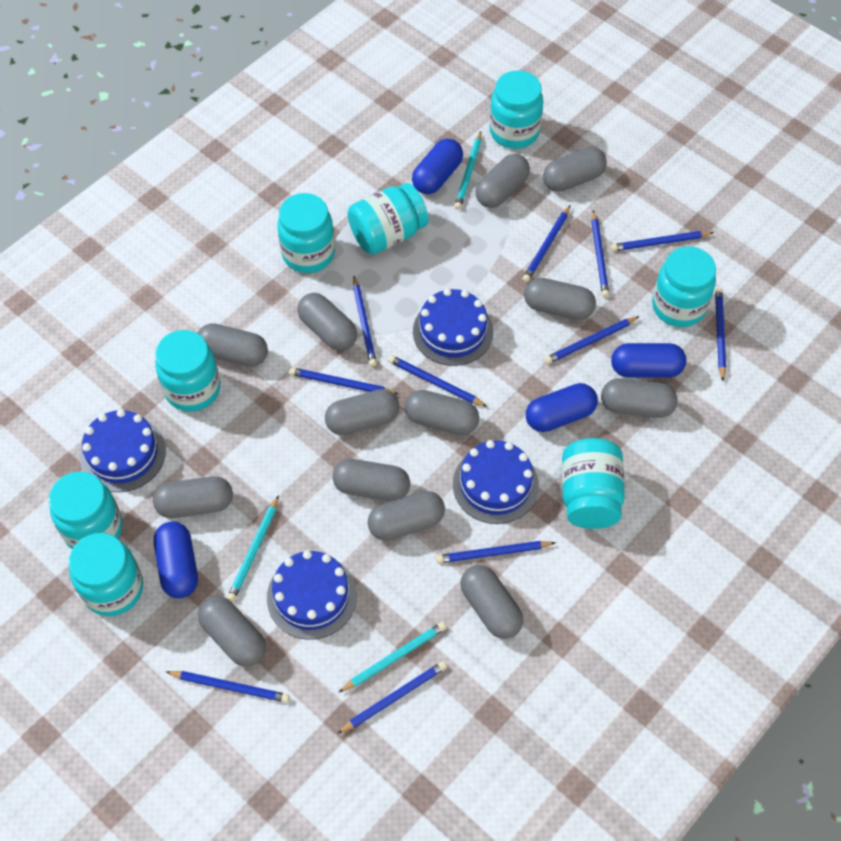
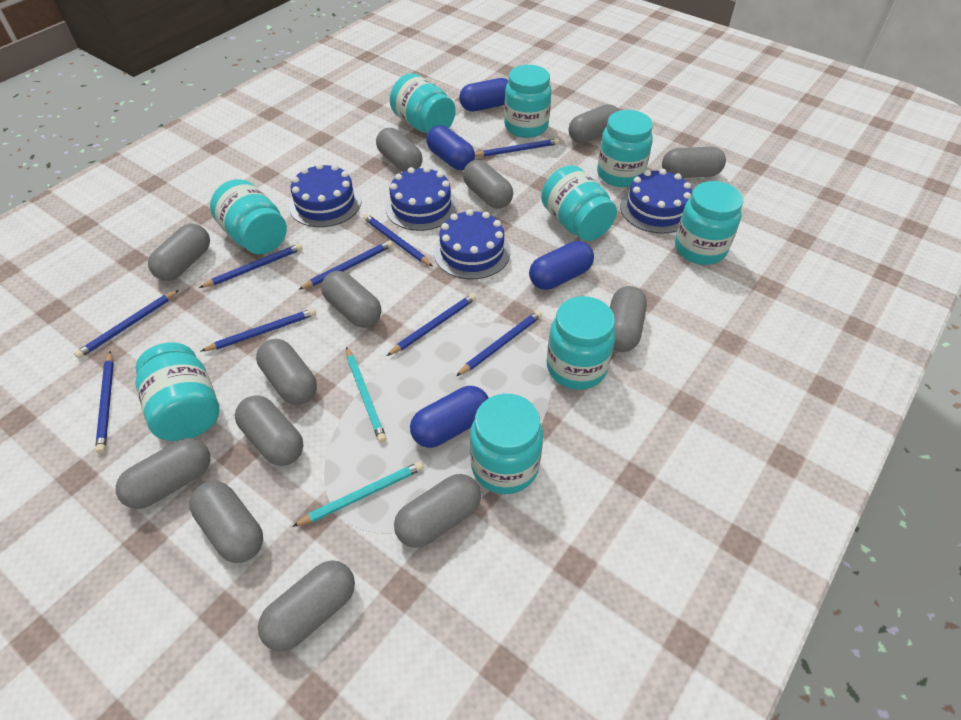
blue pencil: 11 -> 9
turquoise jar: 8 -> 9
turquoise pencil: 3 -> 2

